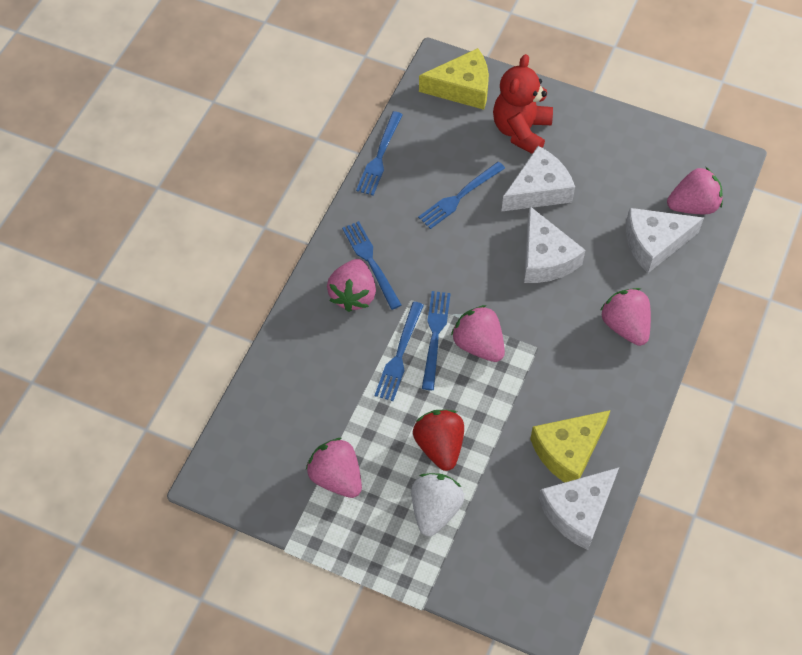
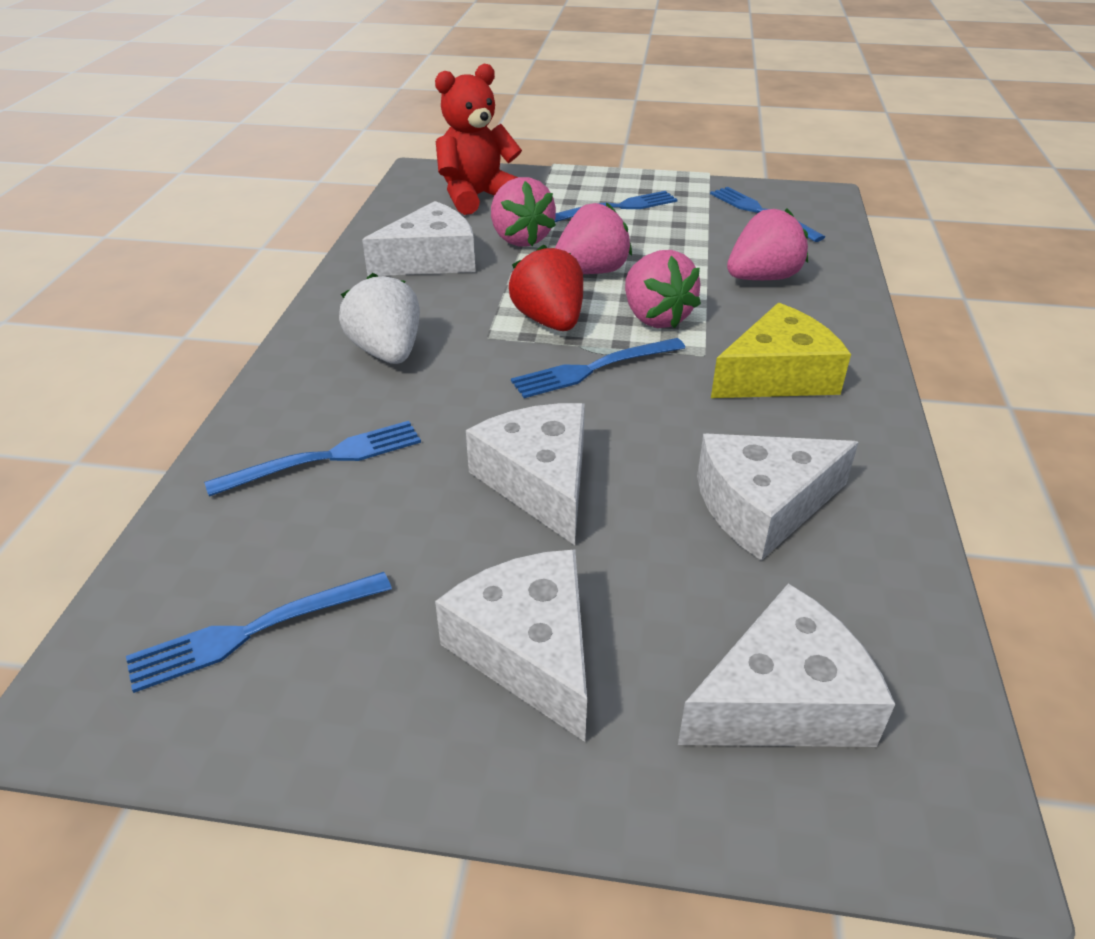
pink strawberry: 5 -> 4
white cheese: 4 -> 5
yellow cheese: 2 -> 1

